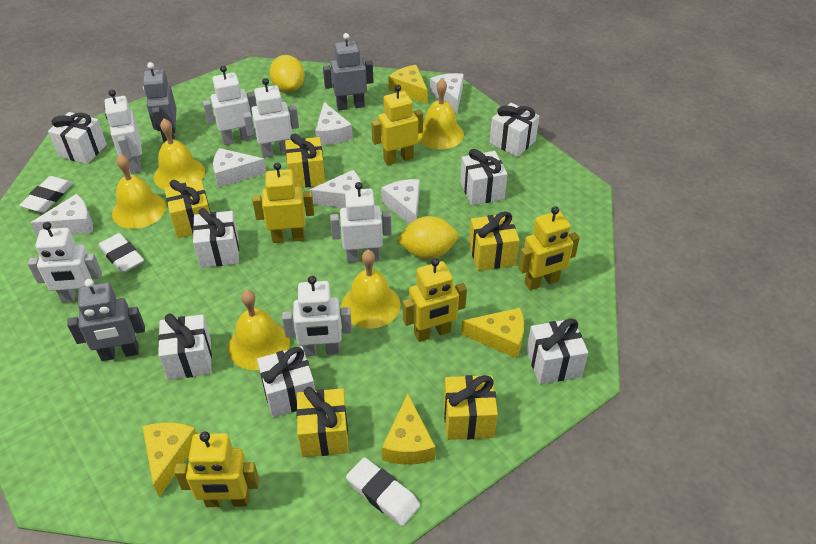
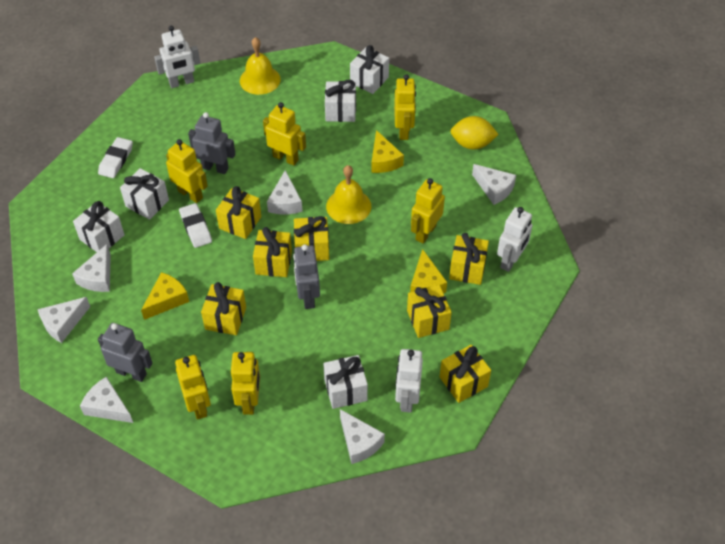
white eraser: 3 -> 2
white gift: 7 -> 5
white robot: 6 -> 3
yellow bell: 5 -> 2
yellow cheese: 4 -> 3
yellow gift: 5 -> 7
yellow lemon: 2 -> 1
yellow robot: 5 -> 6

